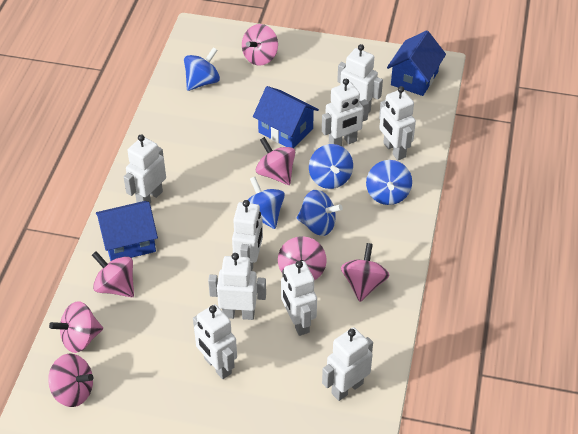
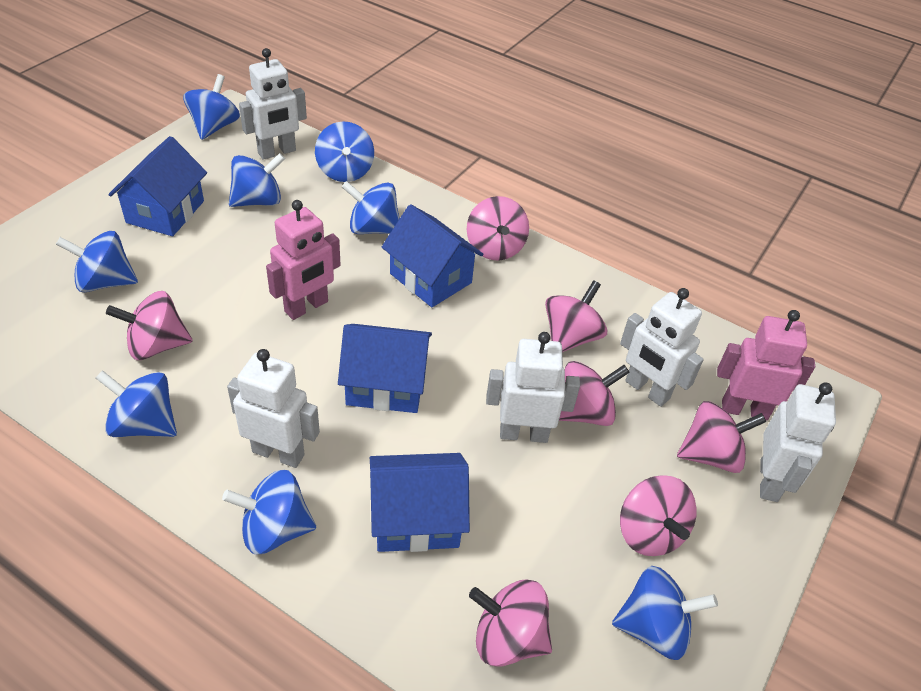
blue house: 3 -> 4
blue spinning top: 5 -> 8
pink robot: 0 -> 2
white robot: 9 -> 5

